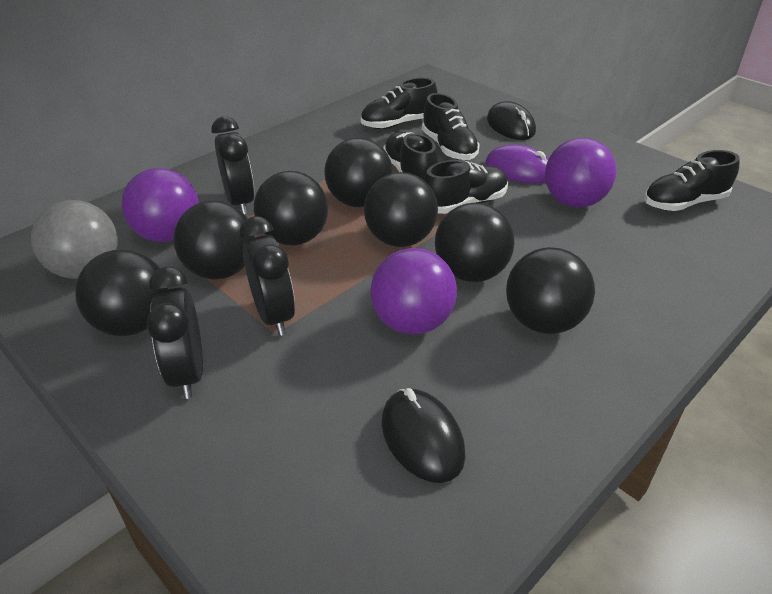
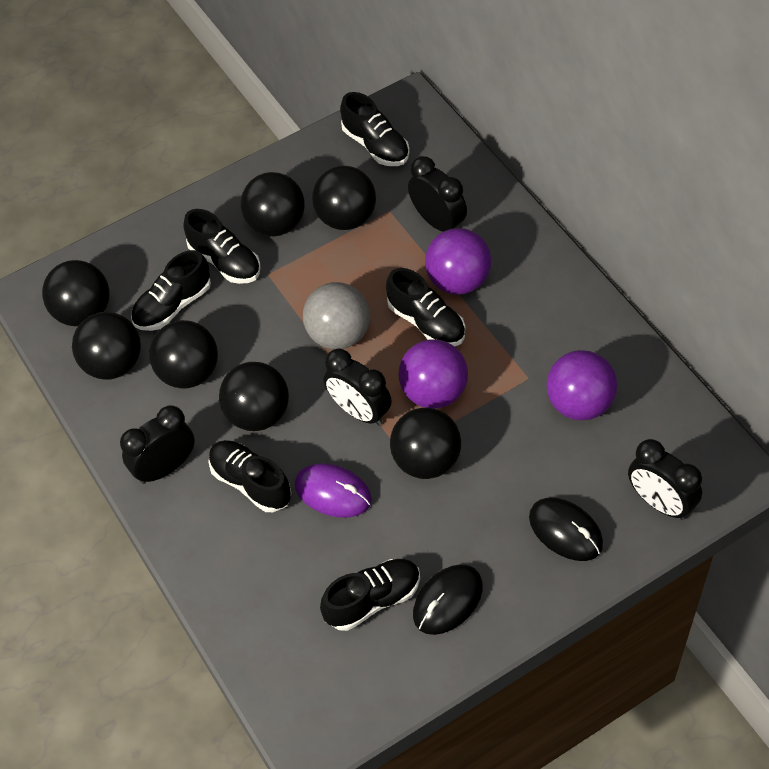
black clock: 3 -> 4
black shoe: 5 -> 6

